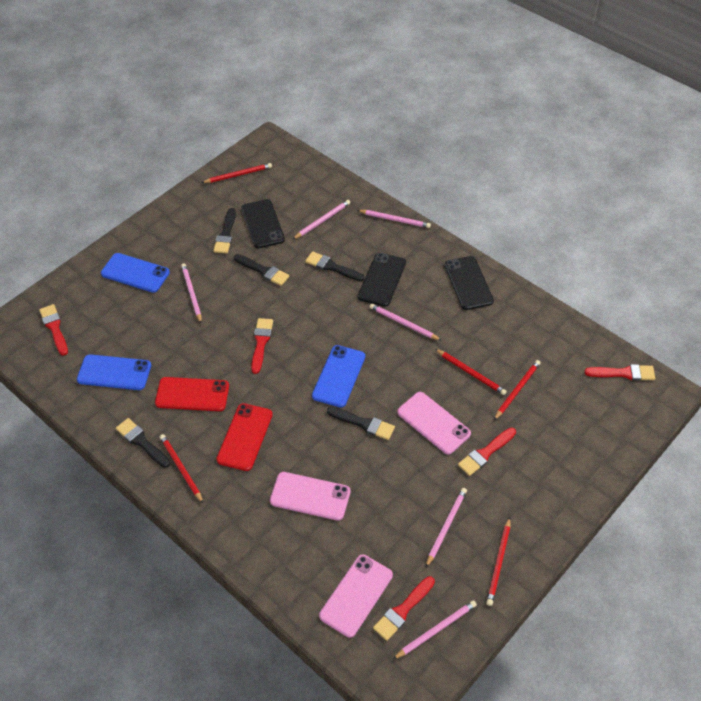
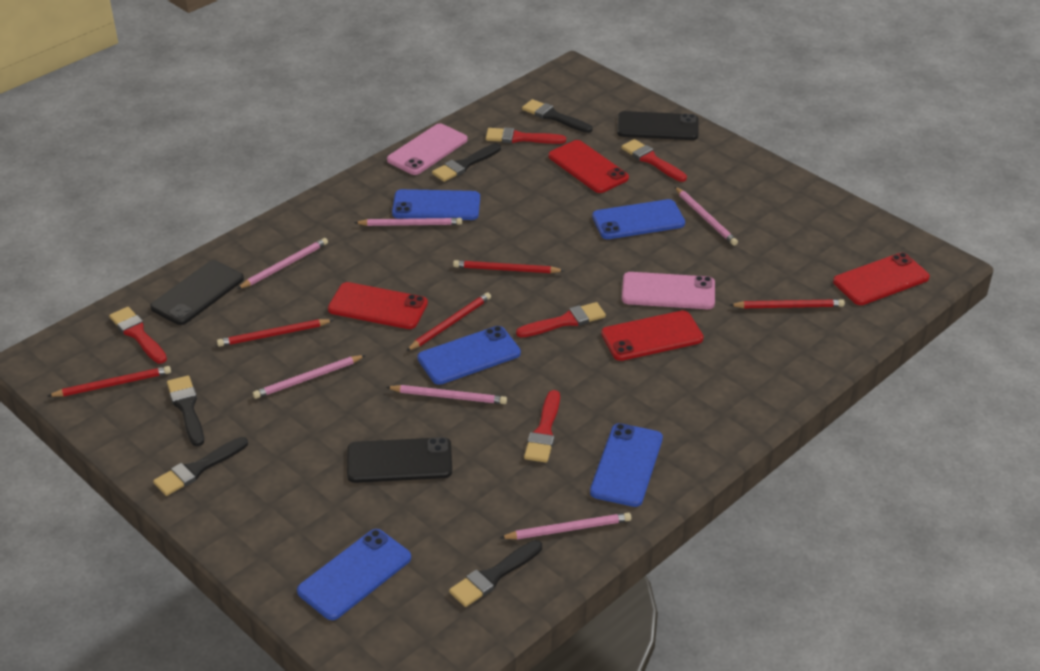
blue phone: 3 -> 5
pink phone: 3 -> 2
red phone: 2 -> 4

